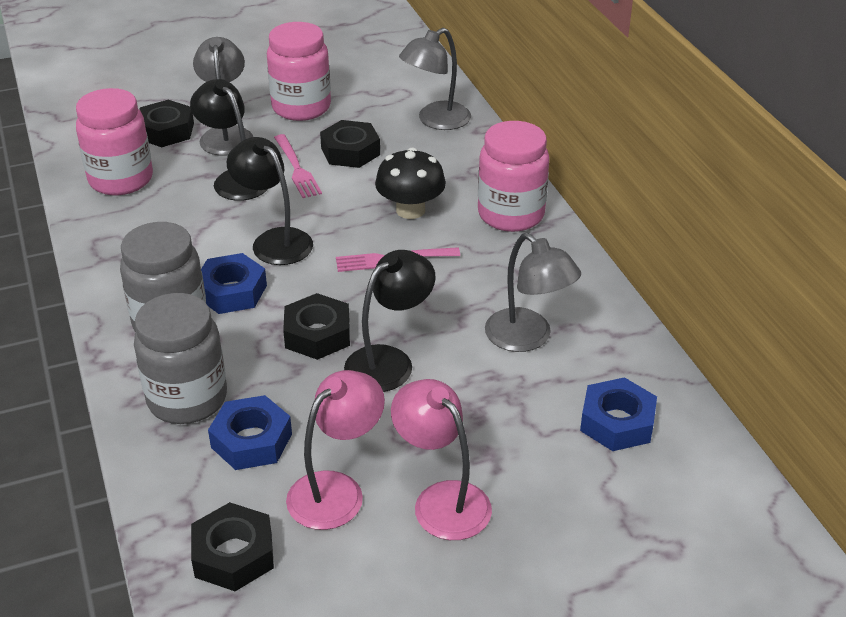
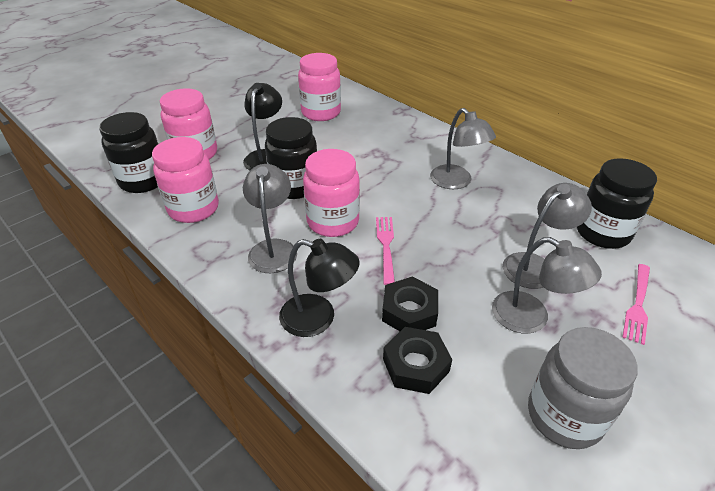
black jar: 0 -> 3
black lamp: 3 -> 2
black mushroom: 1 -> 0
black nut: 4 -> 2
blue nut: 3 -> 0
grey jar: 2 -> 1
grey lamp: 3 -> 4
pink jar: 3 -> 4
pink lamp: 2 -> 0

